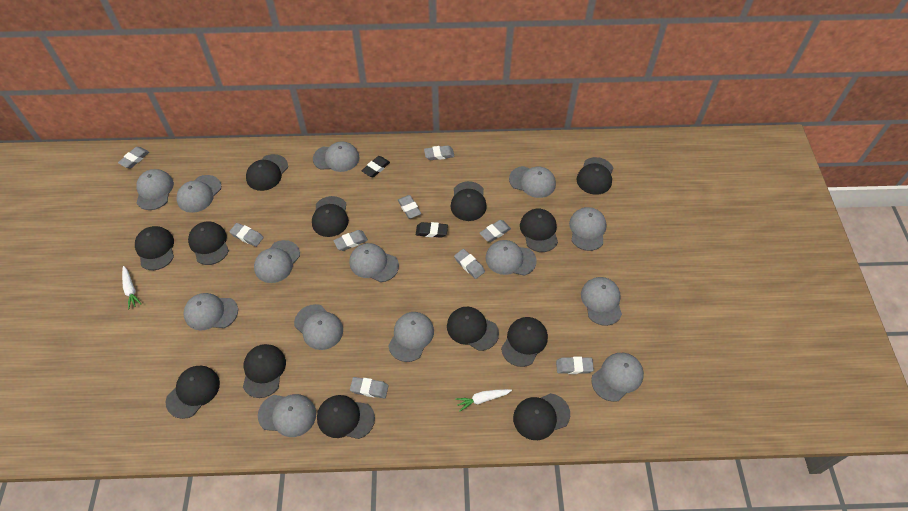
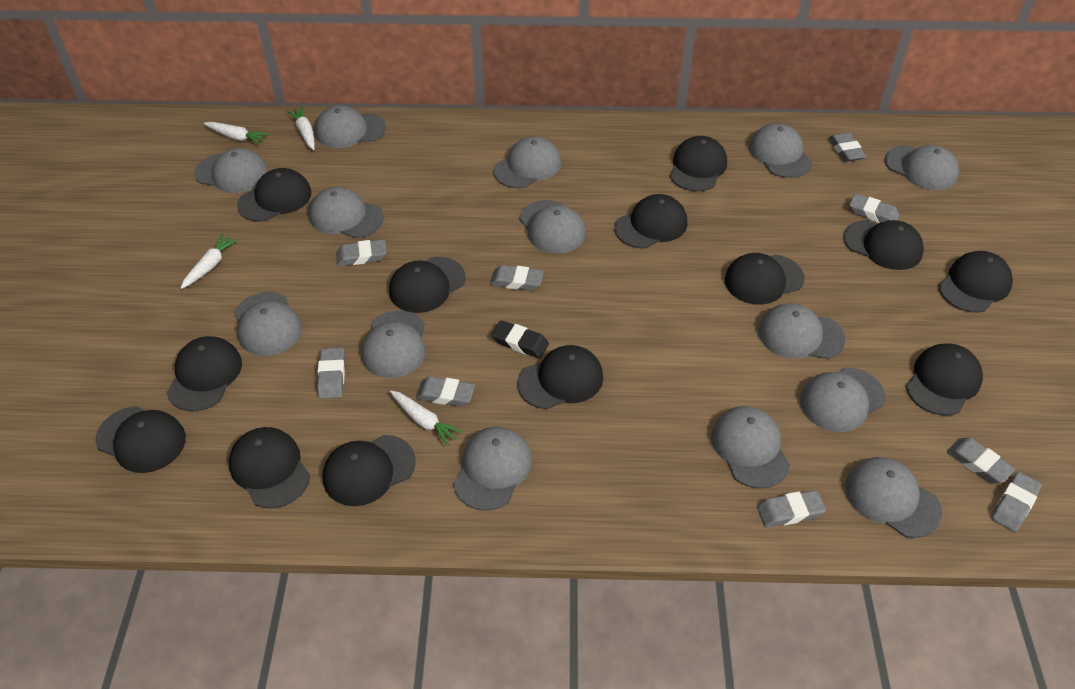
black eraser: 2 -> 1
white carrot: 2 -> 4

